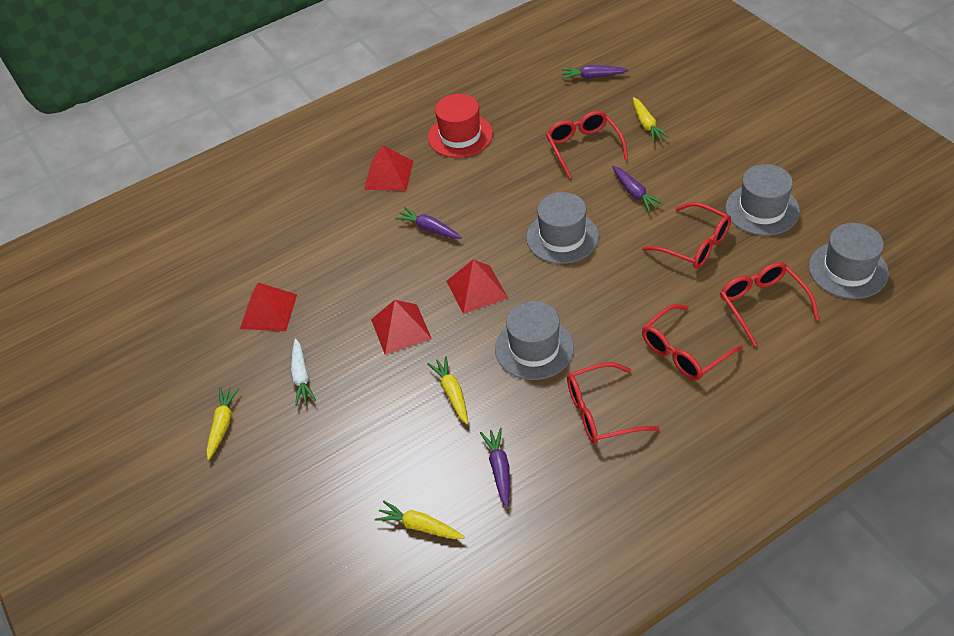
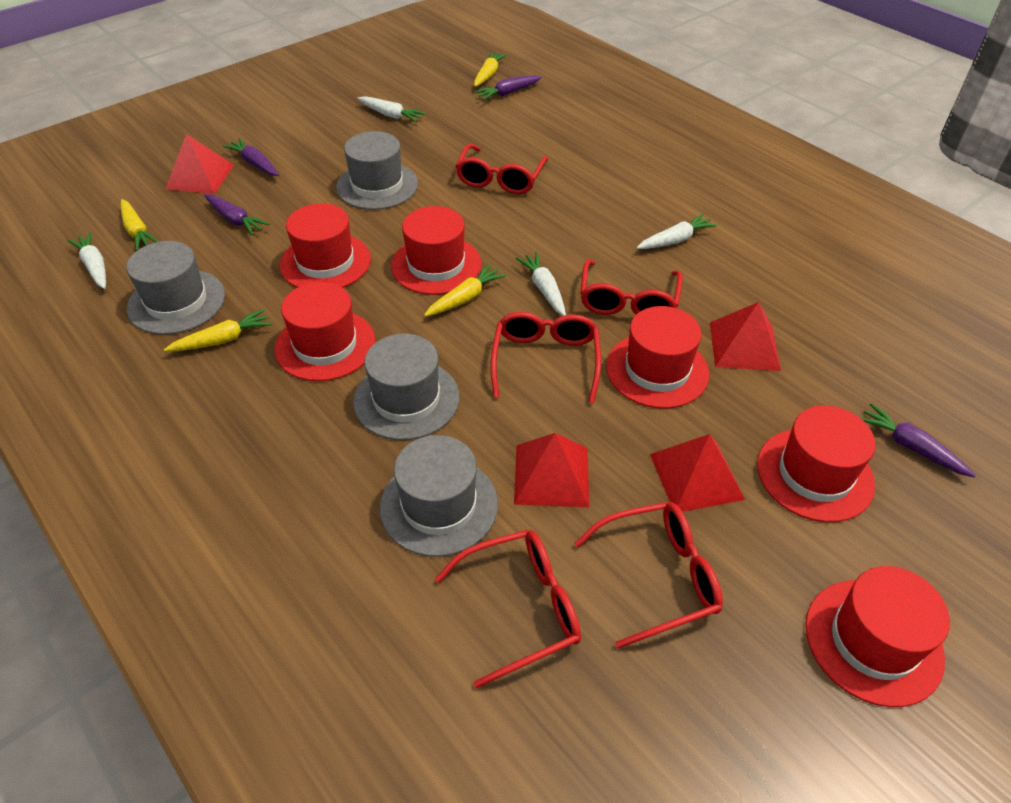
red hat: 1 -> 6
white carrot: 1 -> 4

